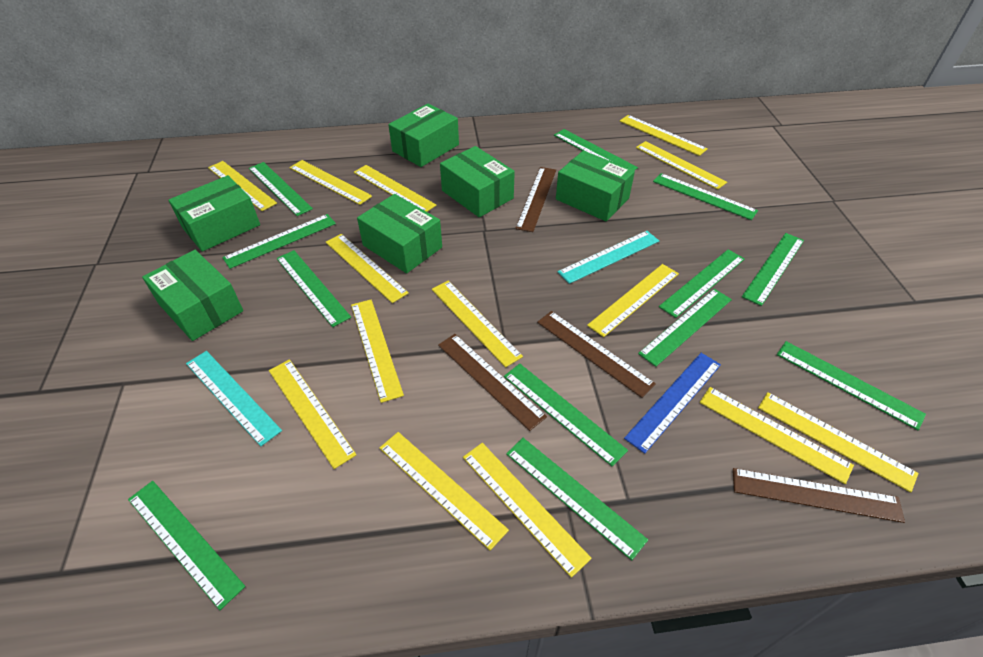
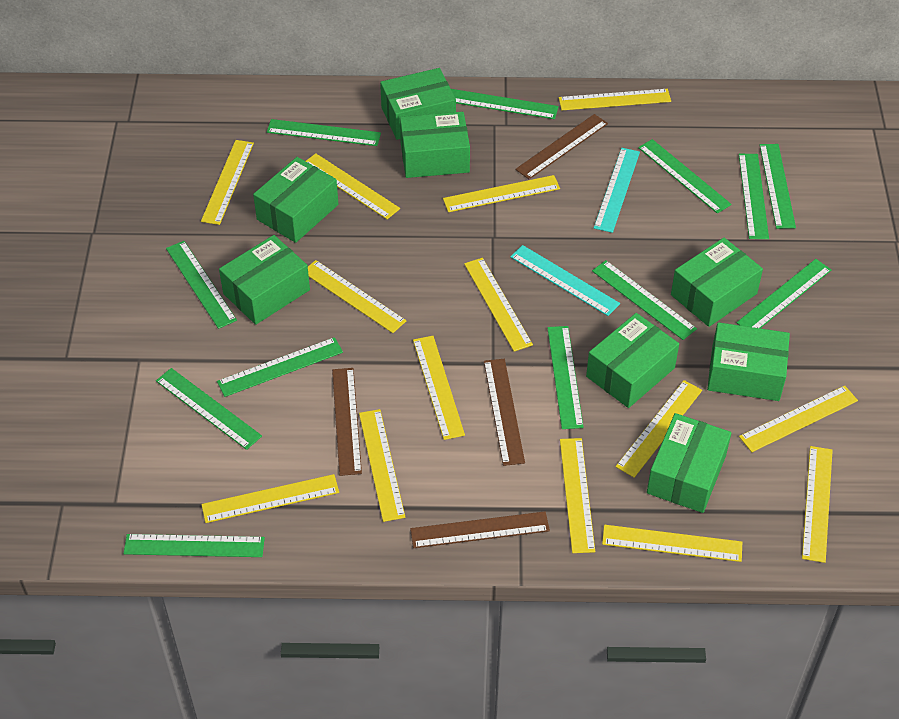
blue ruler: 1 -> 0
green box: 6 -> 8

